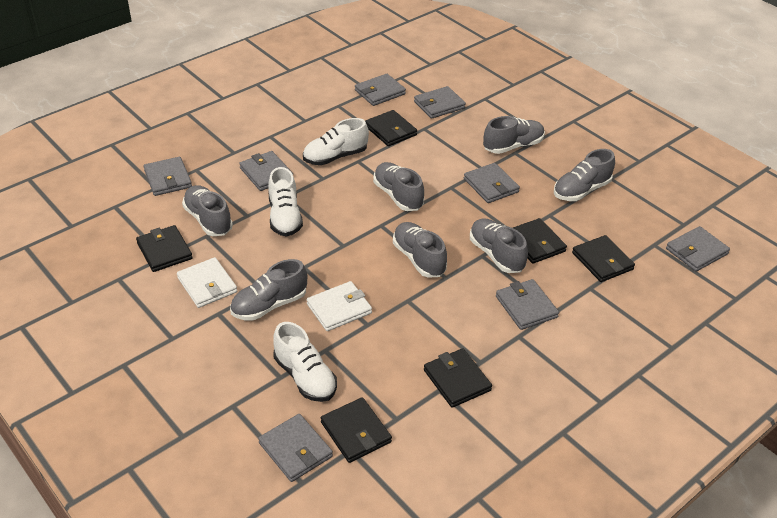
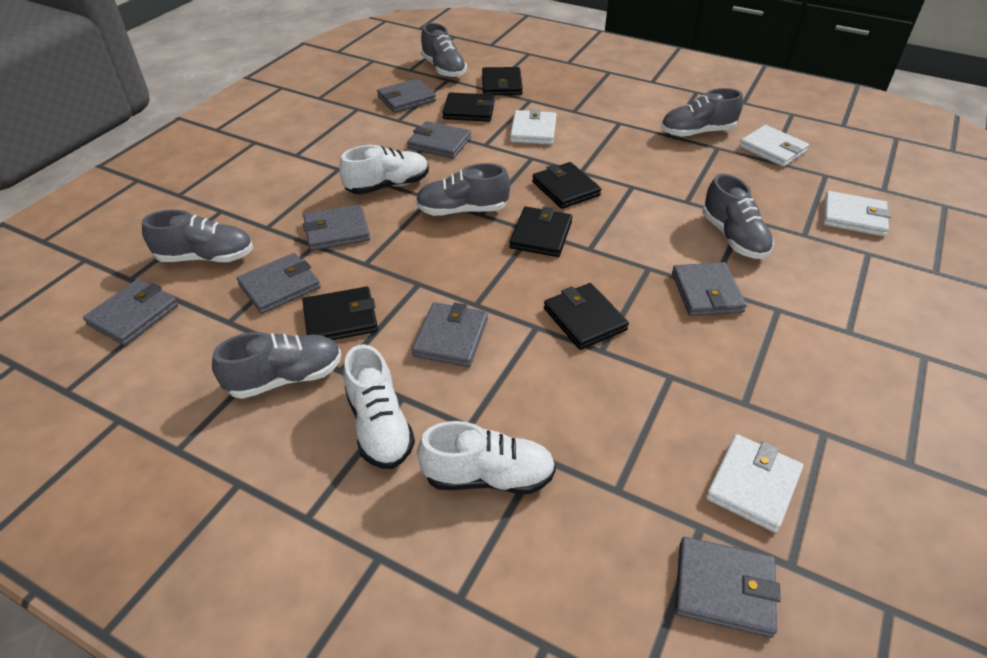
grey shoe: 7 -> 6
white wallet: 2 -> 4

